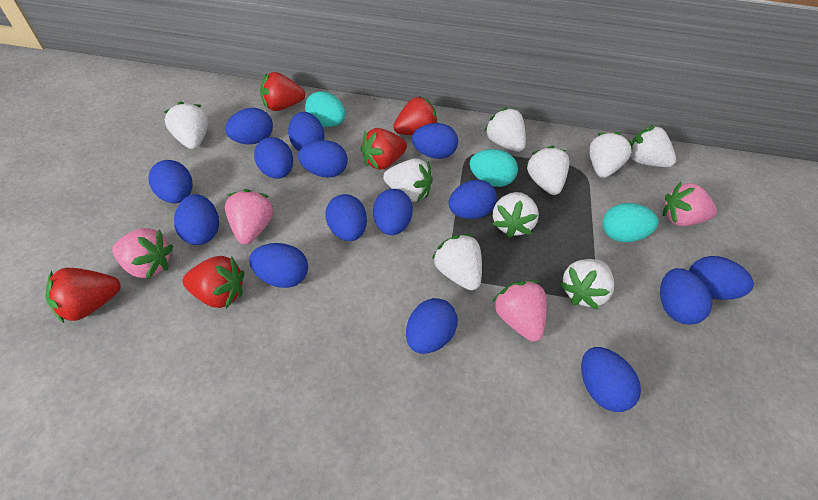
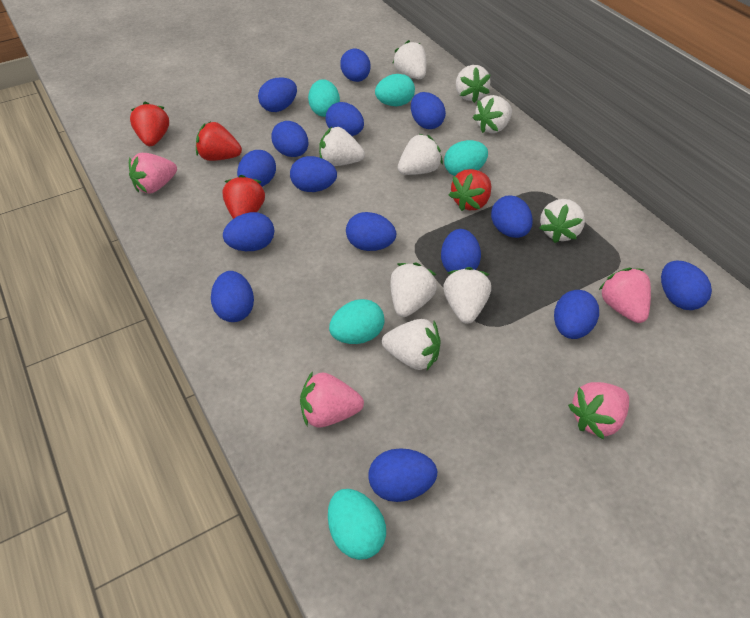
red strawberry: 5 -> 4
turquoise egg: 3 -> 5

